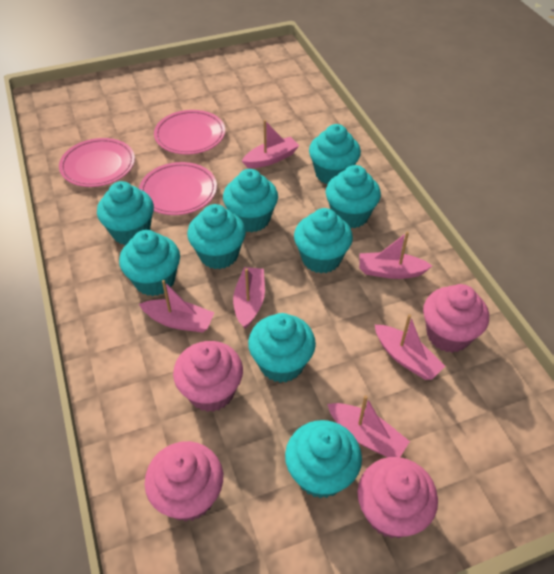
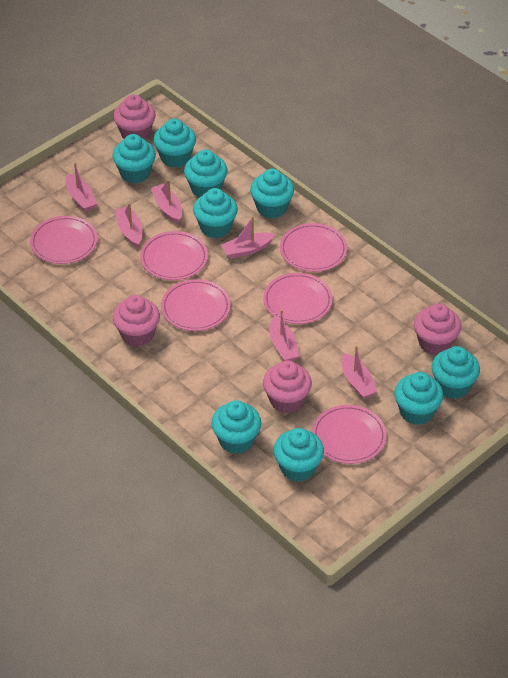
pink plate: 3 -> 6

